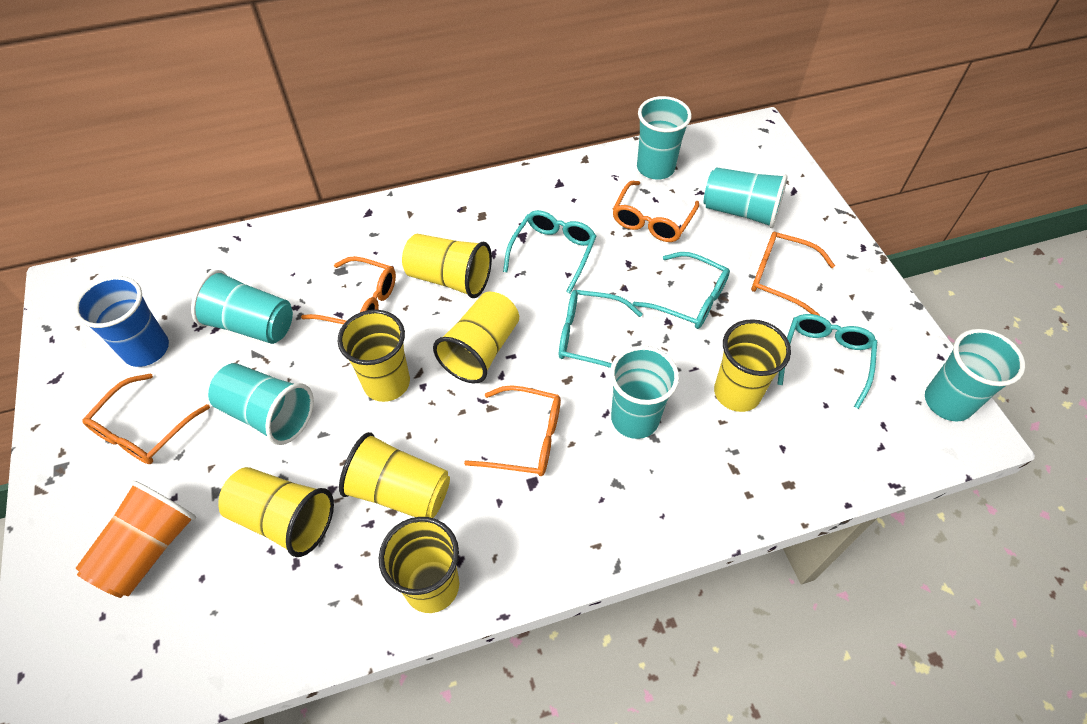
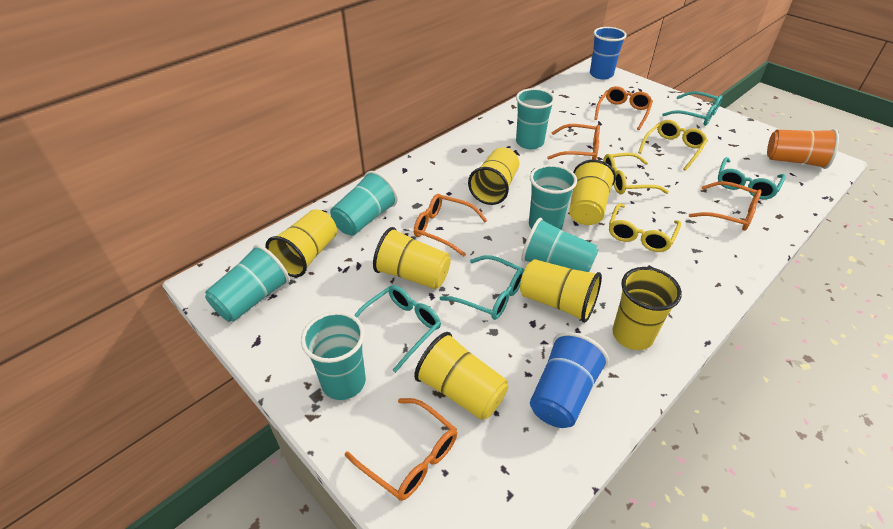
blue cup: 1 -> 2
yellow glasses: 0 -> 3

